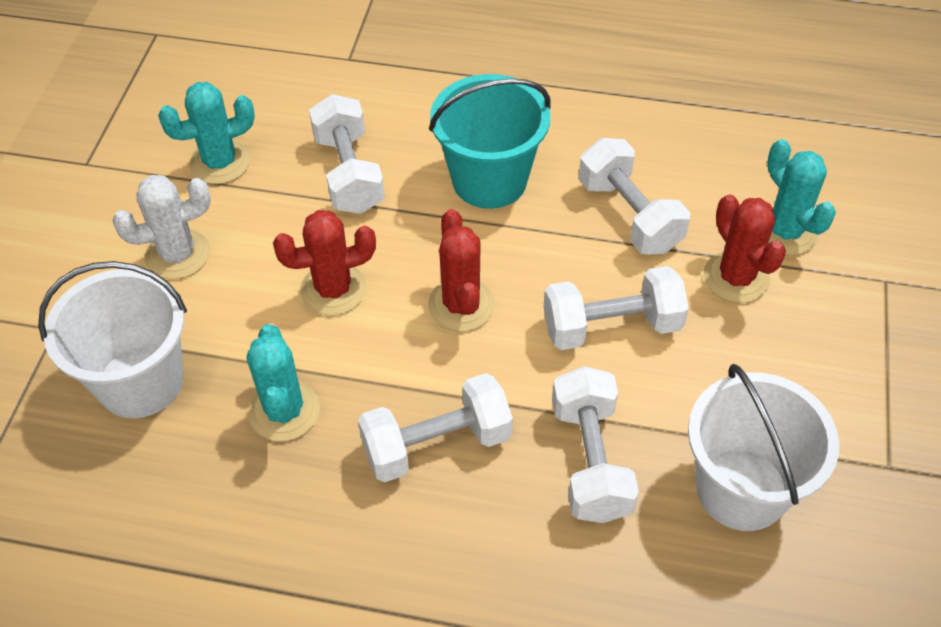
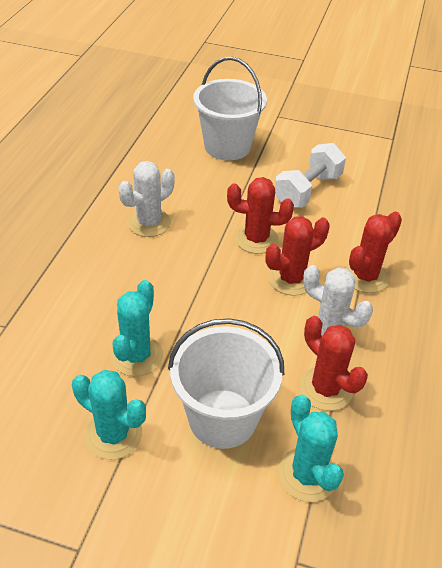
red cactus: 3 -> 4
turquoise bucket: 1 -> 0
white cactus: 1 -> 2
white dumbbell: 5 -> 1

